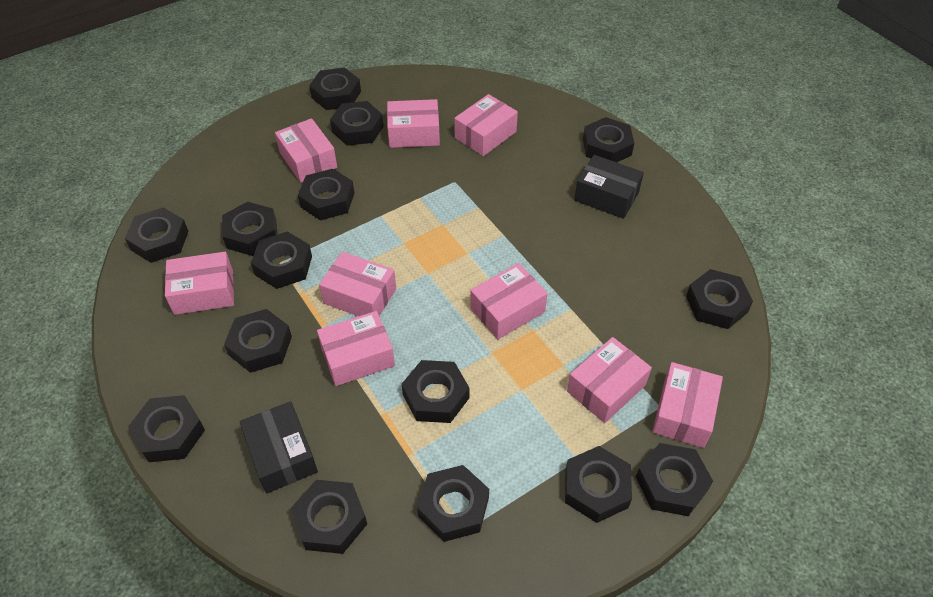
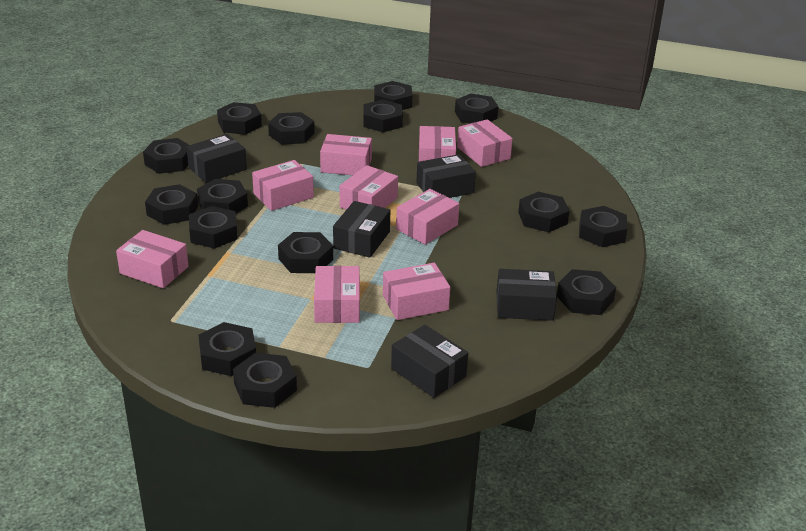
black box: 2 -> 5

